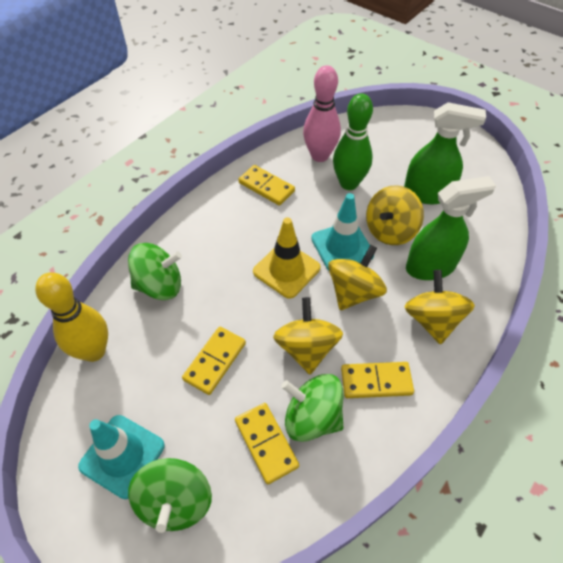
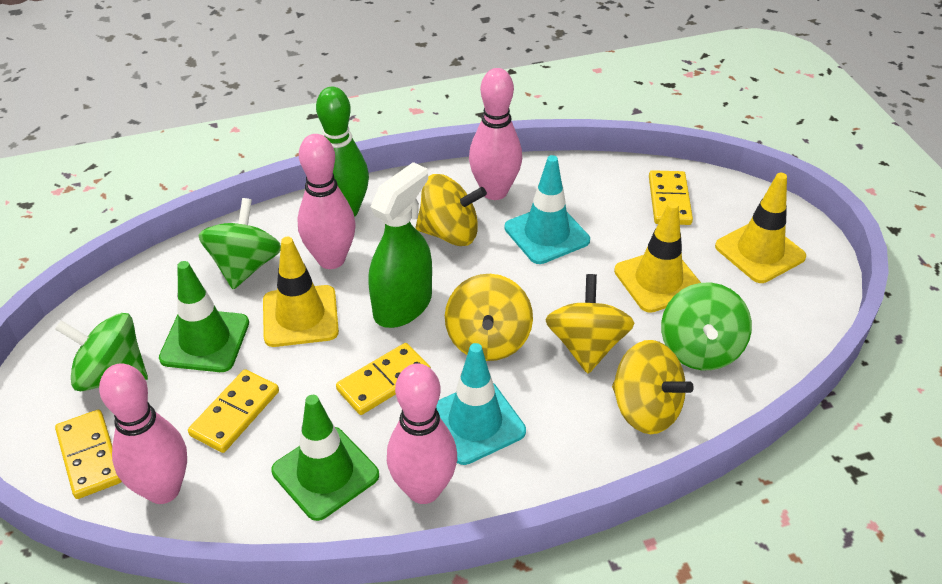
green spray bottle: 2 -> 1
green traffic cone: 0 -> 2
pink bowling pin: 1 -> 4
yellow bowling pin: 1 -> 0
yellow traffic cone: 1 -> 3

